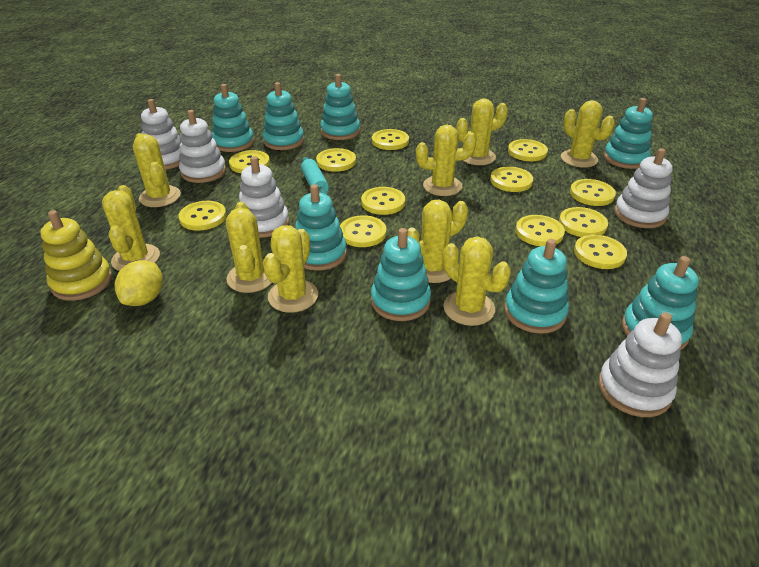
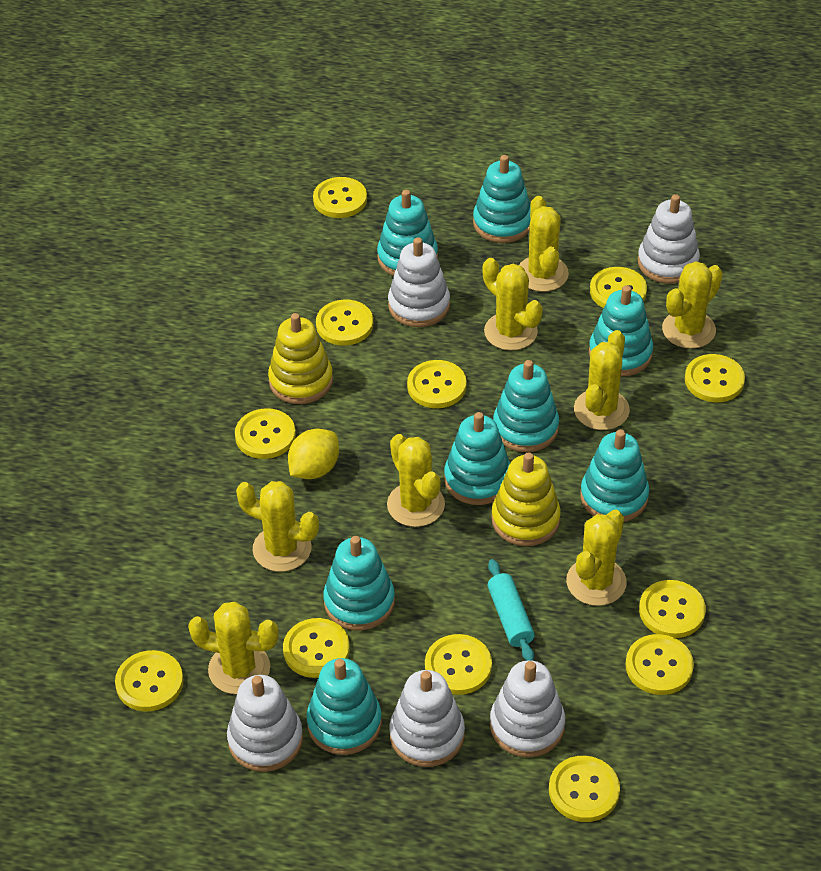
yellow cactus: 9 -> 8
yellow stacking toy: 1 -> 2

